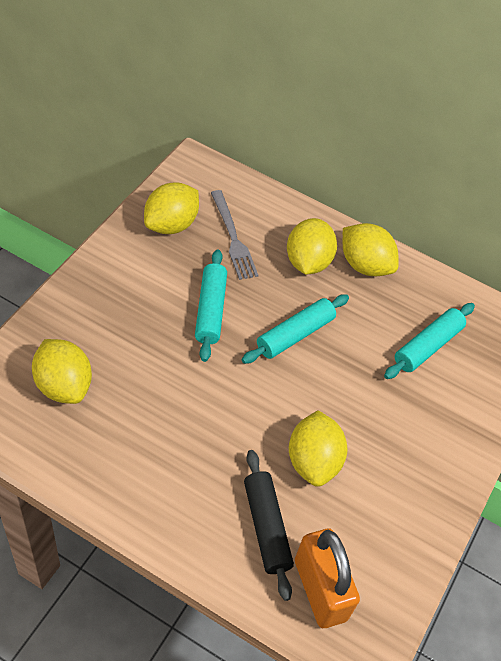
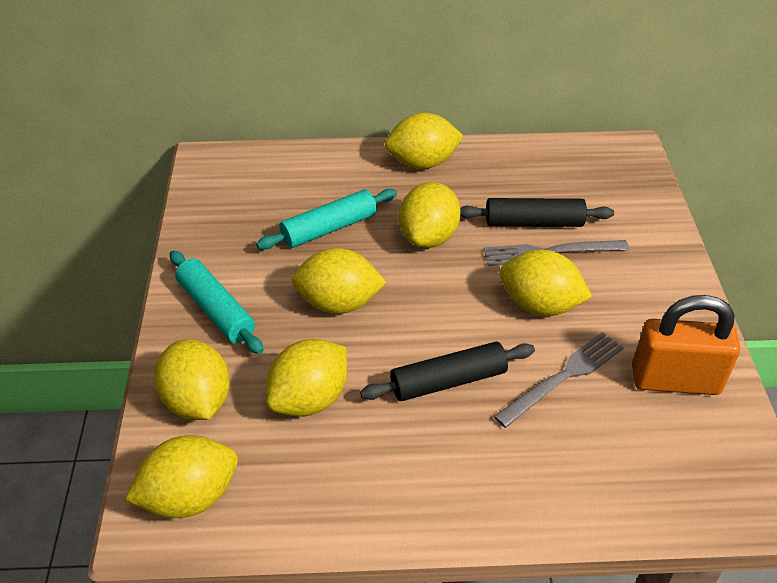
black rolling pin: 1 -> 2
grey fork: 1 -> 2
turquoise rolling pin: 3 -> 2
yellow lemon: 5 -> 7

